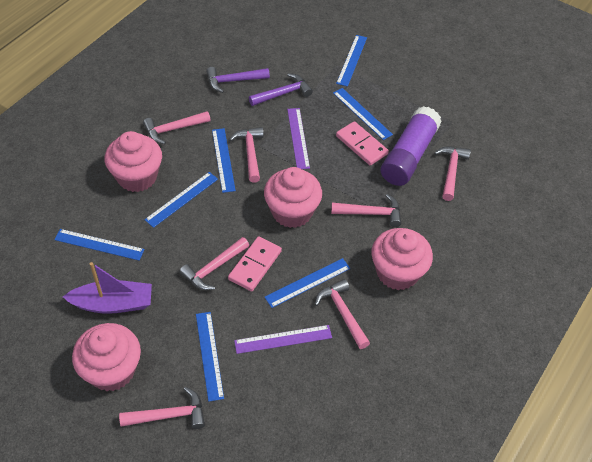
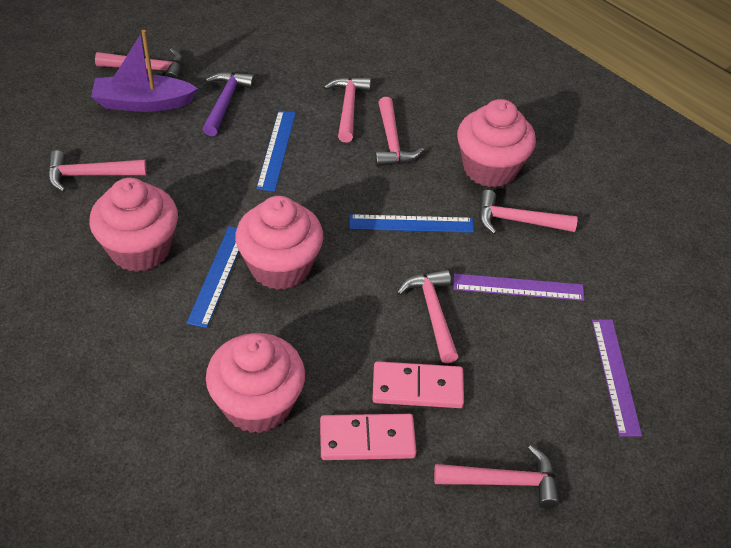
blue ruler: 7 -> 3
purple glue stick: 1 -> 0
purple hammer: 2 -> 1

